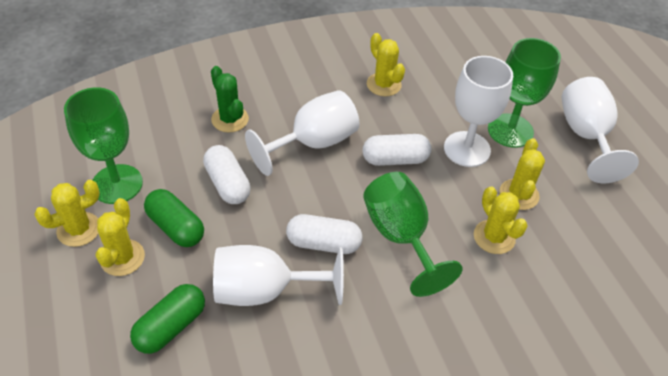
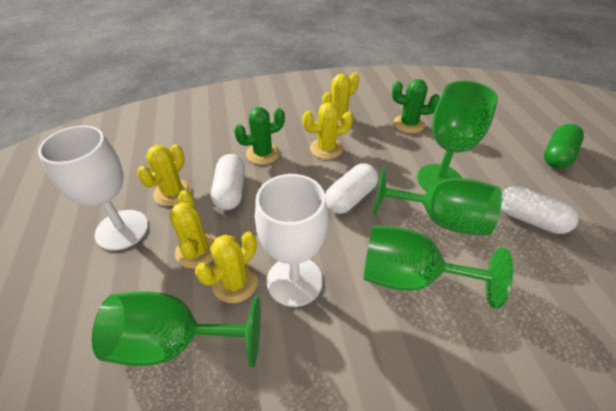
green cactus: 1 -> 2
green capsule: 2 -> 1
green goblet: 3 -> 4
white goblet: 4 -> 2

